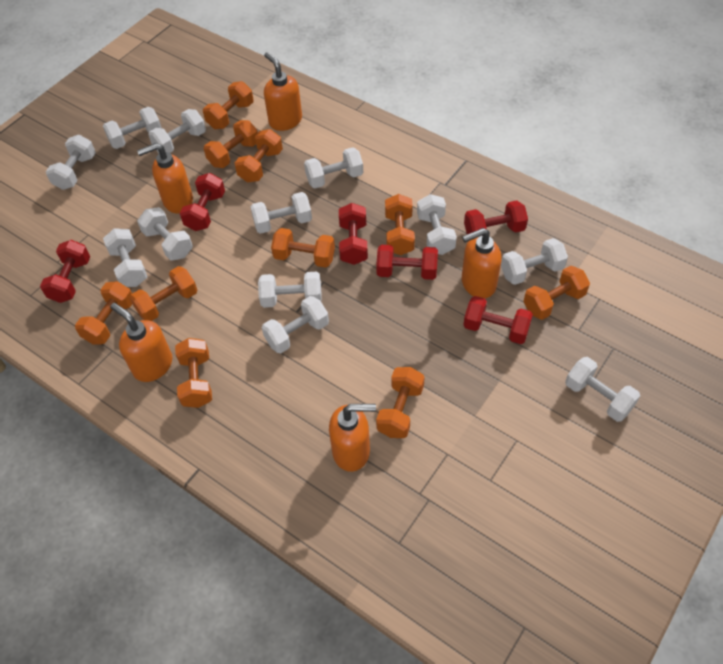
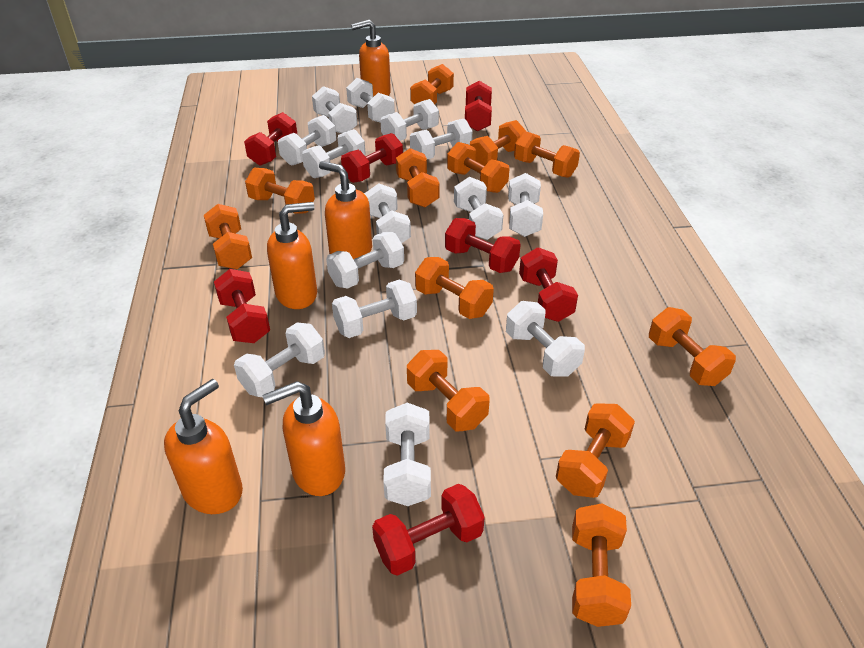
orange dumbbell: 10 -> 12
red dumbbell: 6 -> 7
white dumbbell: 12 -> 14

